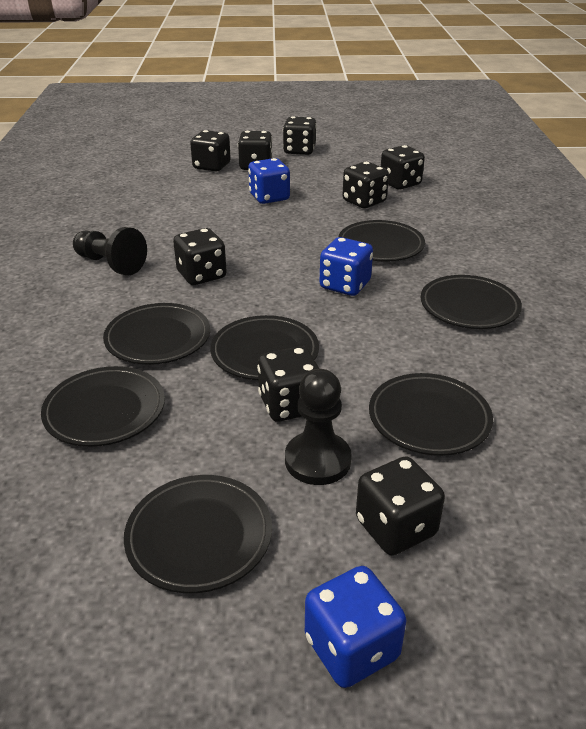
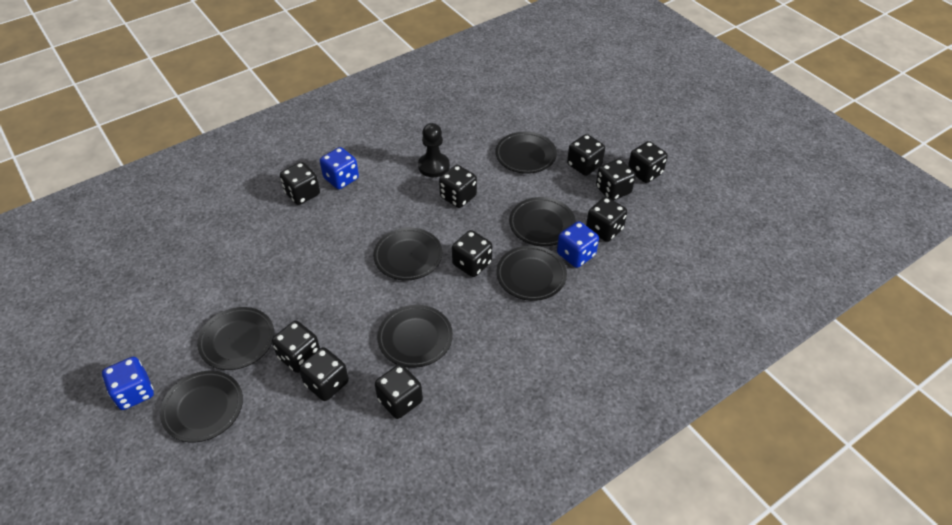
black dice: 8 -> 10
black pawn: 2 -> 1

